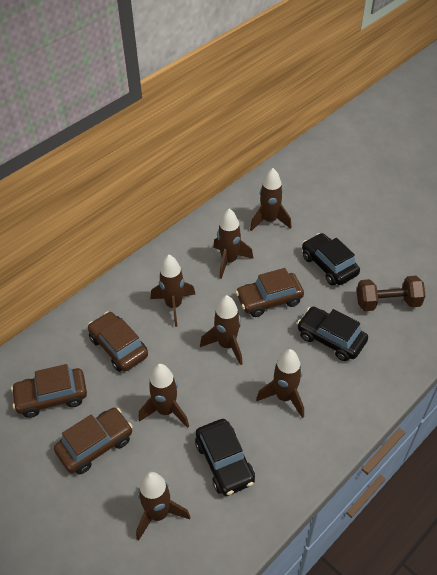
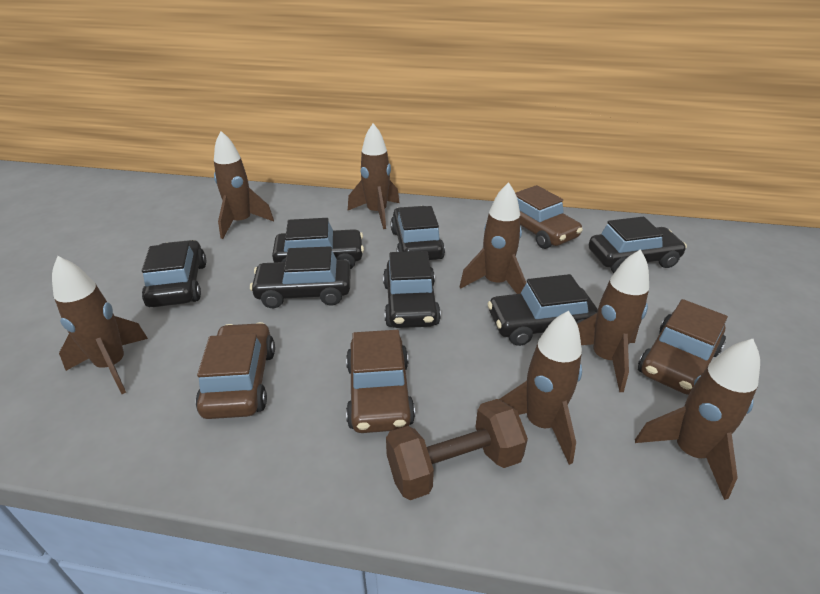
black car: 3 -> 7

